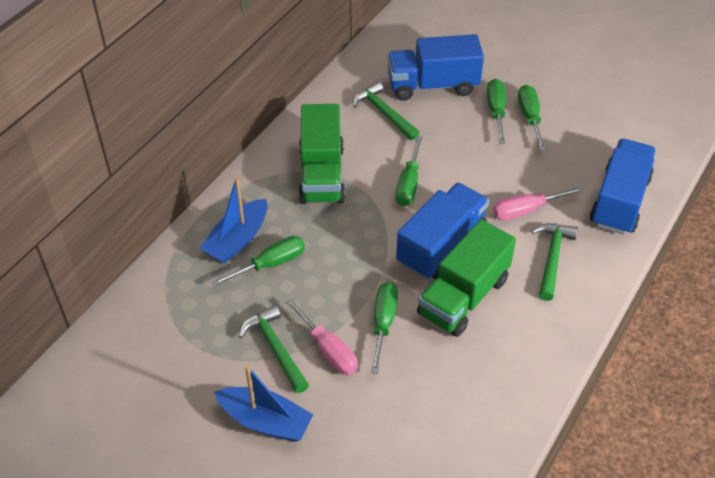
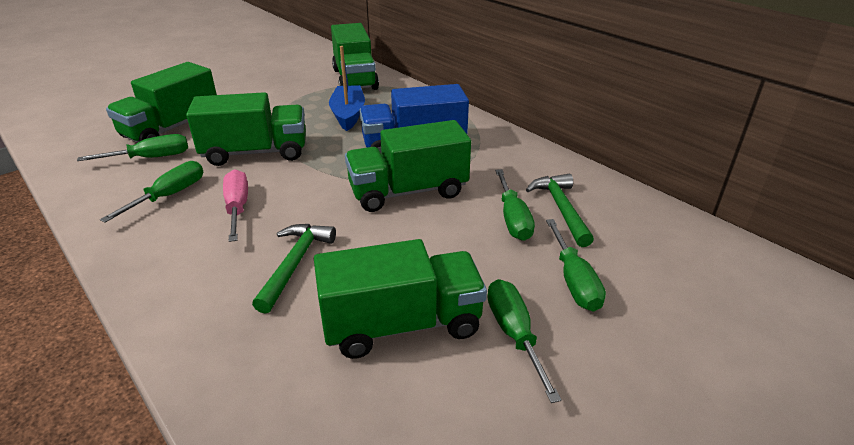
blue boat: 2 -> 1
blue truck: 3 -> 1
green hammer: 3 -> 2
green truck: 2 -> 5
pink screwdriver: 2 -> 1

